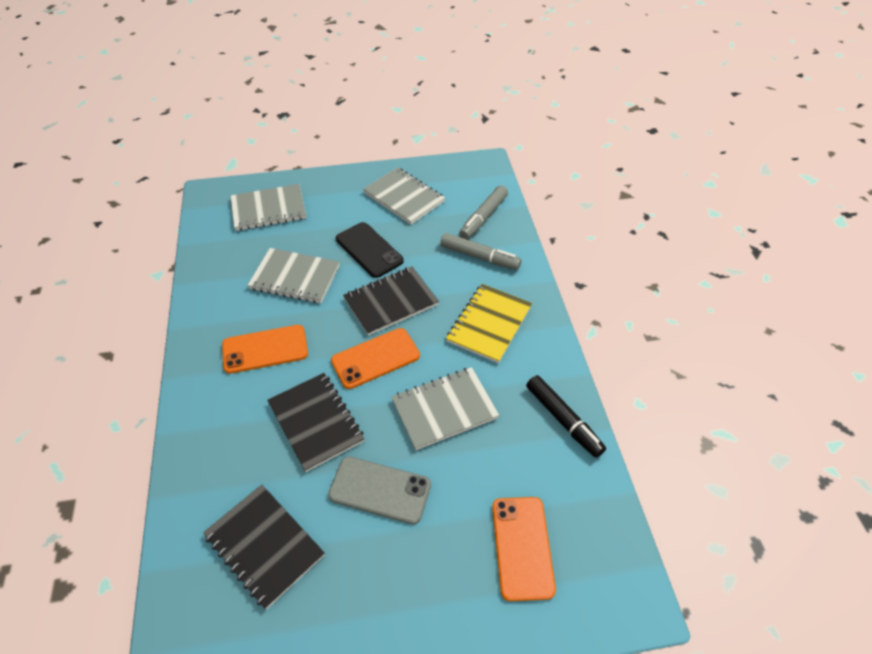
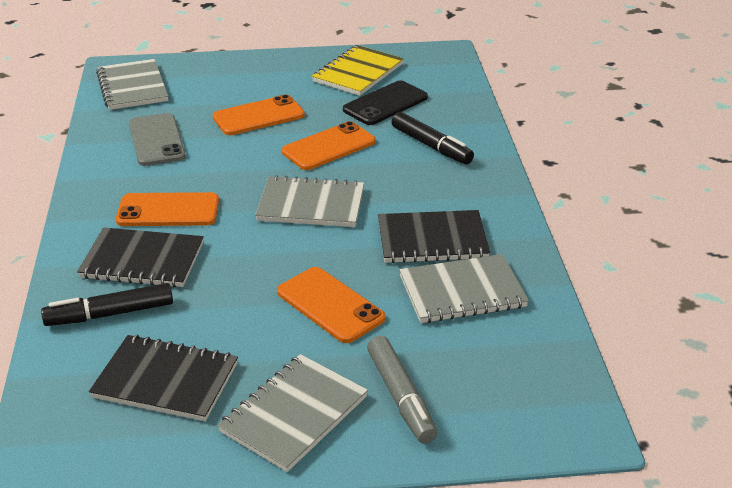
black marker: 1 -> 2
grey marker: 2 -> 1
orange phone: 3 -> 4

